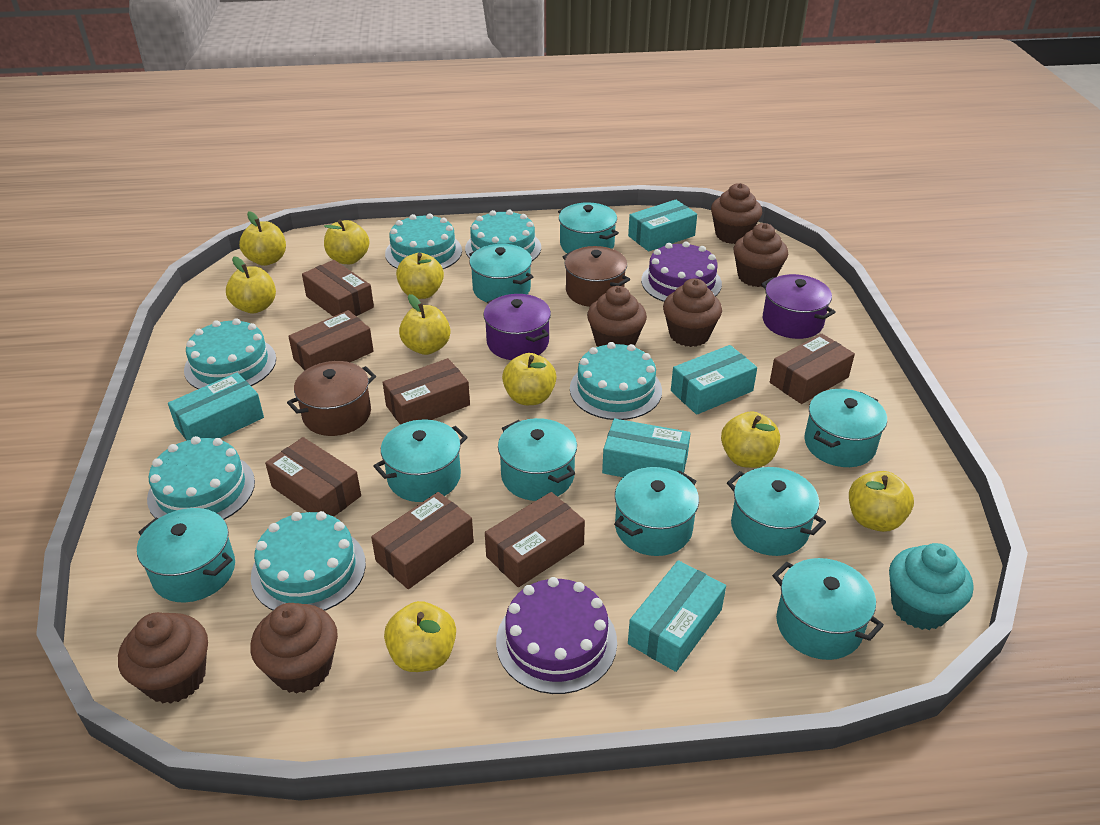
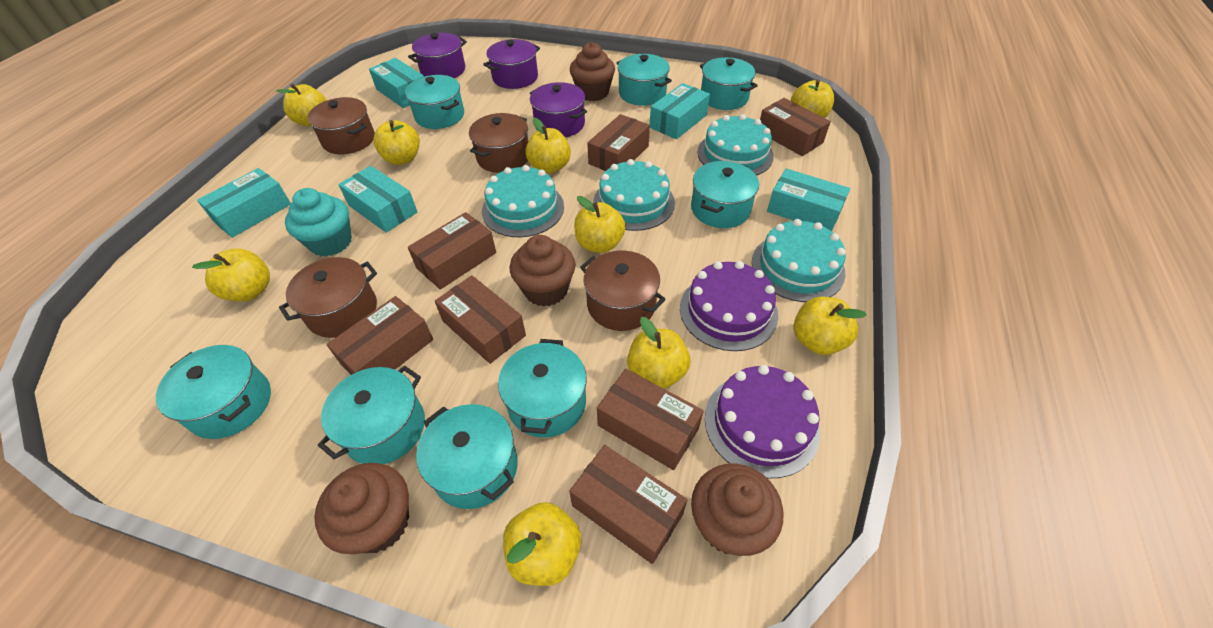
brown cupcake: 6 -> 4
brown pot: 2 -> 4
purple pot: 2 -> 3
turquoise cake: 6 -> 4
turquoise pot: 9 -> 8

